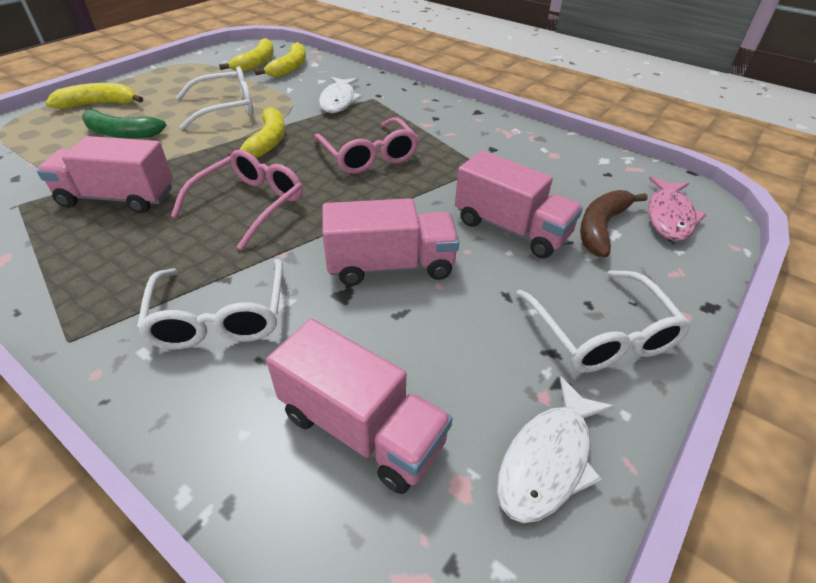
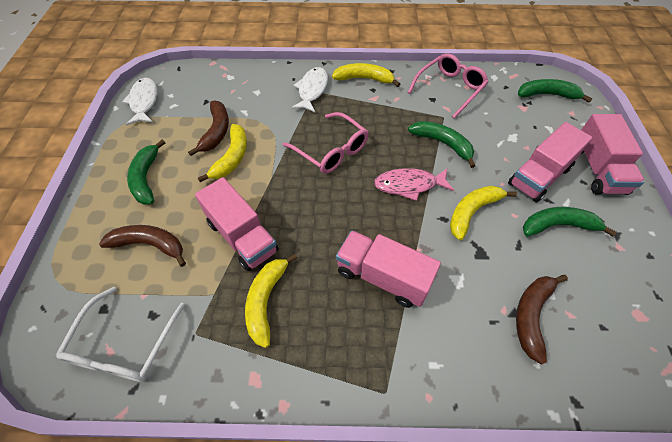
brown banana: 1 -> 3
green banana: 1 -> 4
white glasses: 3 -> 1

